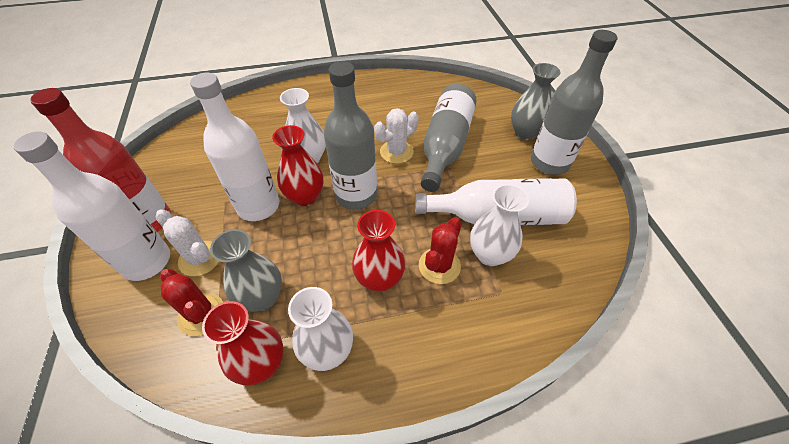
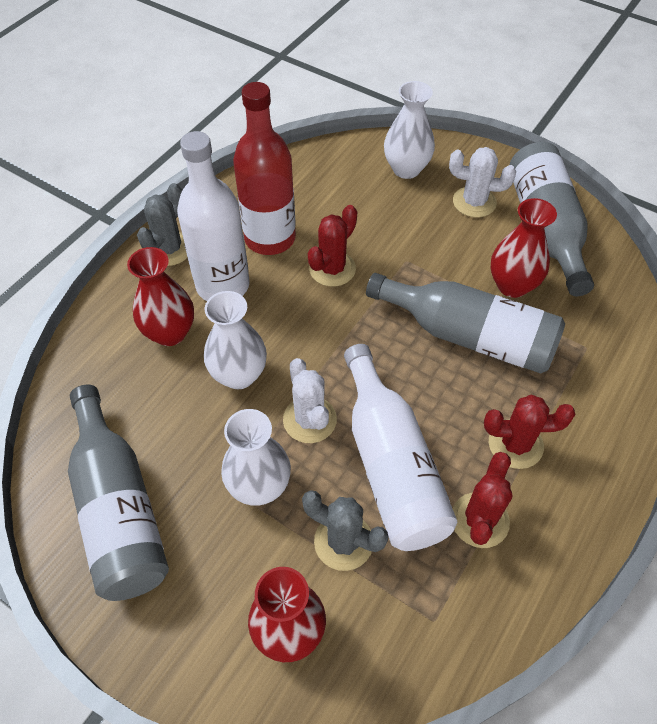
grey cactus: 0 -> 2
grey vase: 2 -> 0
red cactus: 2 -> 3
white bottle: 3 -> 2

